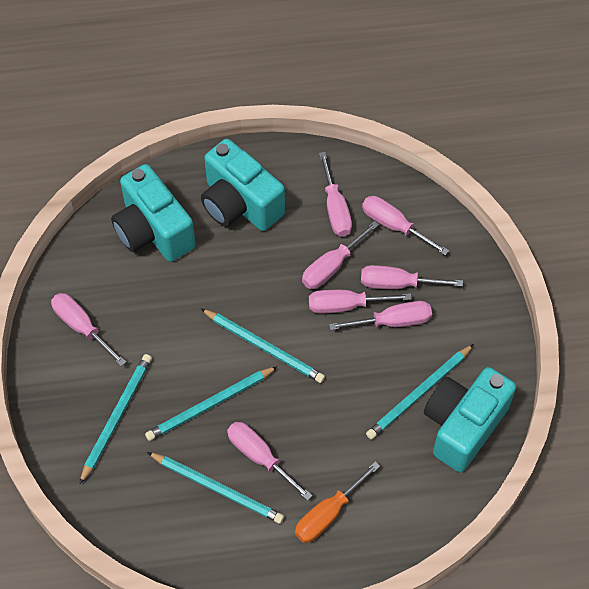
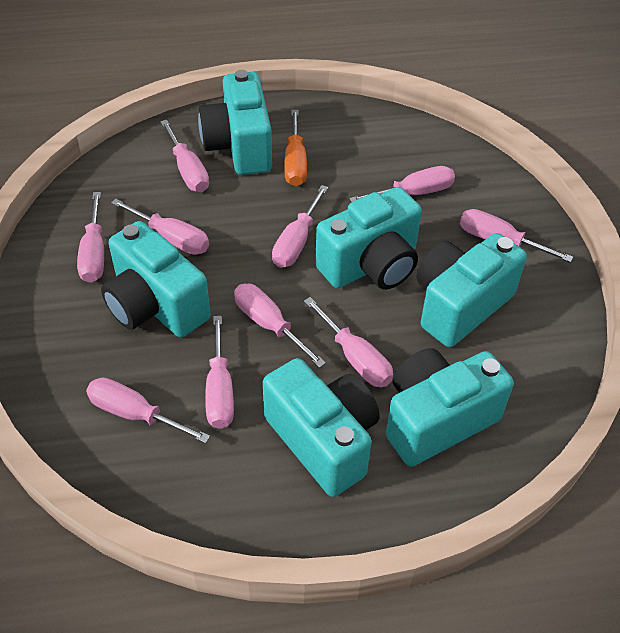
pink screwdriver: 8 -> 10
turquoise camera: 3 -> 6
turquoise pencil: 5 -> 0

